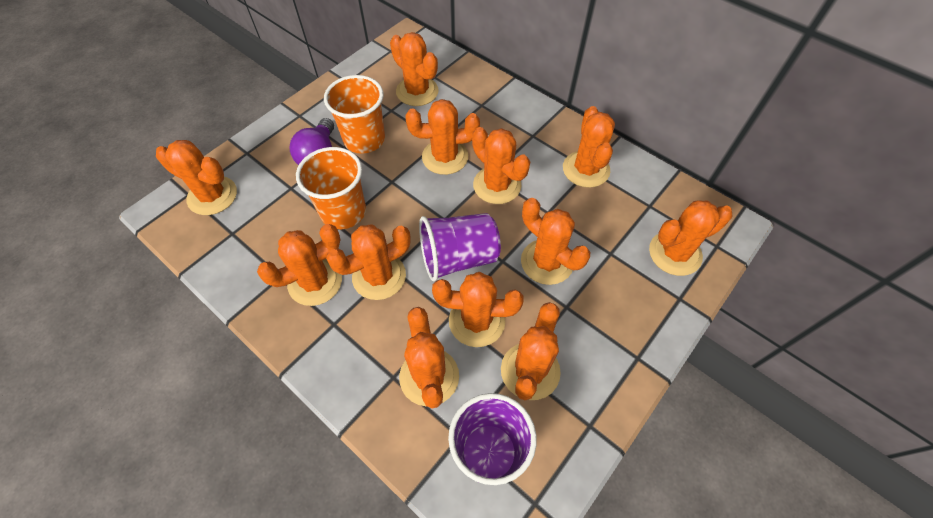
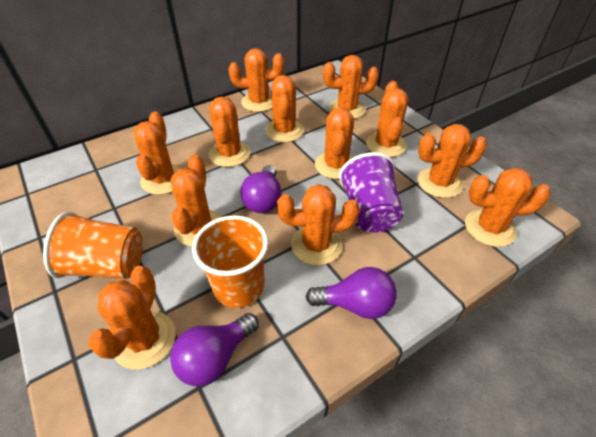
purple cup: 2 -> 1
purple light bulb: 1 -> 3

